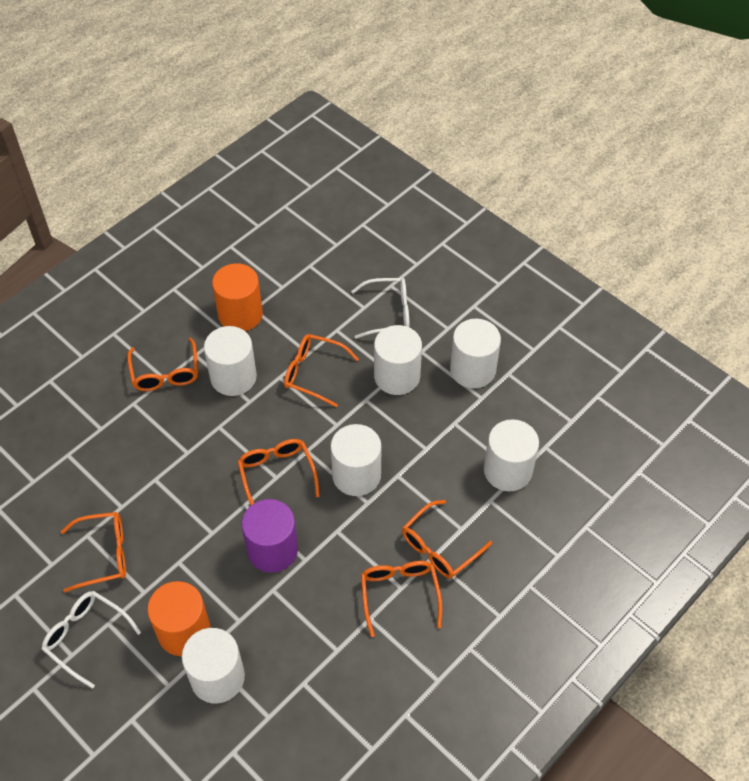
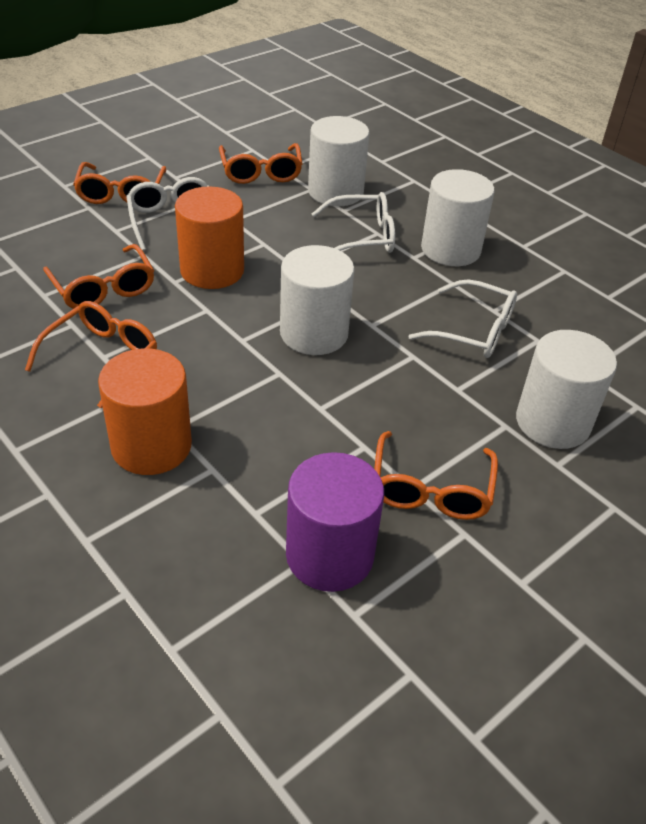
orange glasses: 6 -> 5
white cylinder: 6 -> 4
white glasses: 2 -> 3

